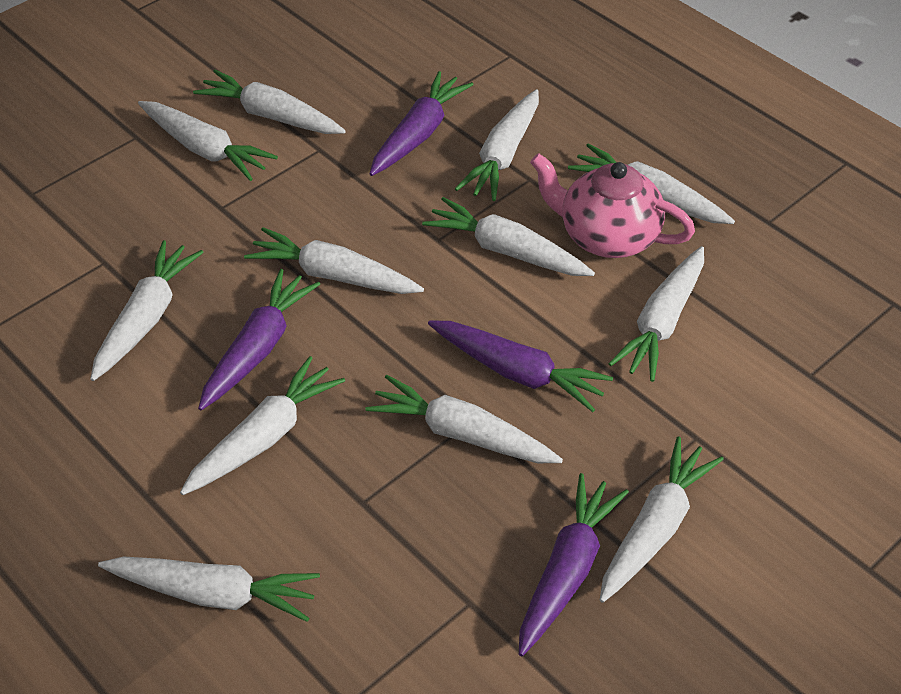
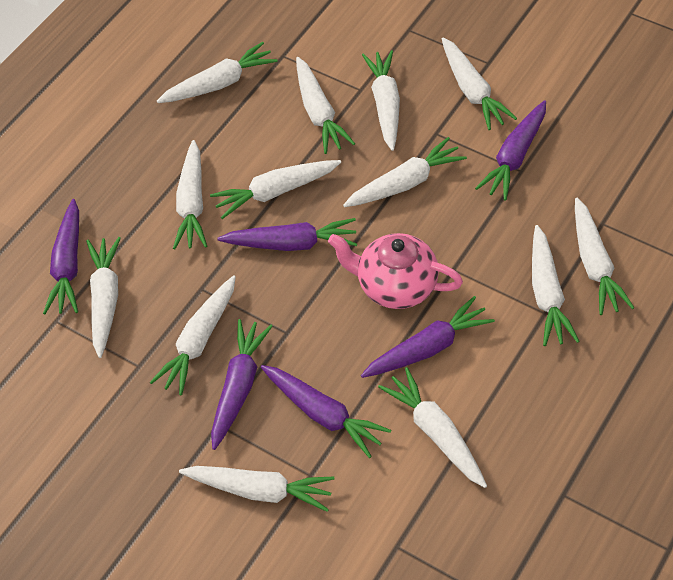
purple carrot: 4 -> 6
white carrot: 12 -> 13

